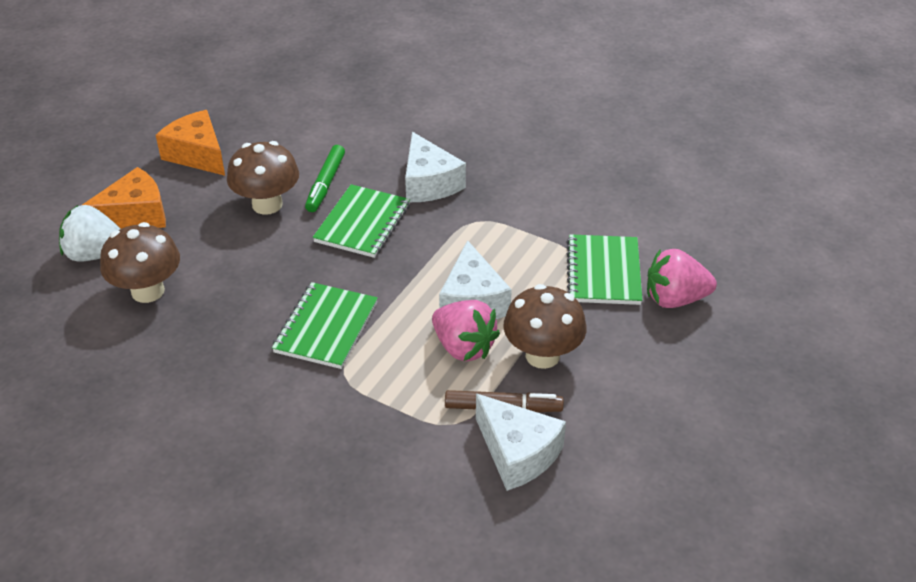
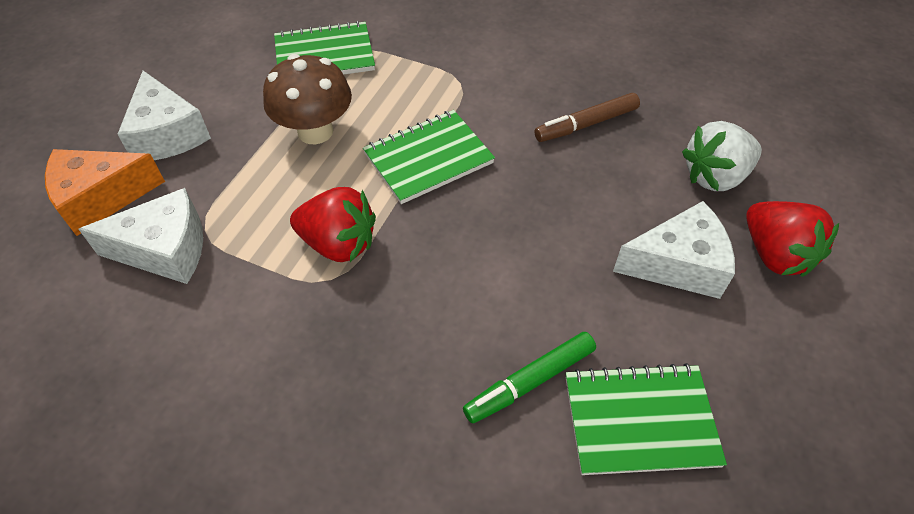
brown mushroom: 3 -> 1
orange cheese: 2 -> 1
pink strawberry: 2 -> 0
red strawberry: 0 -> 2

